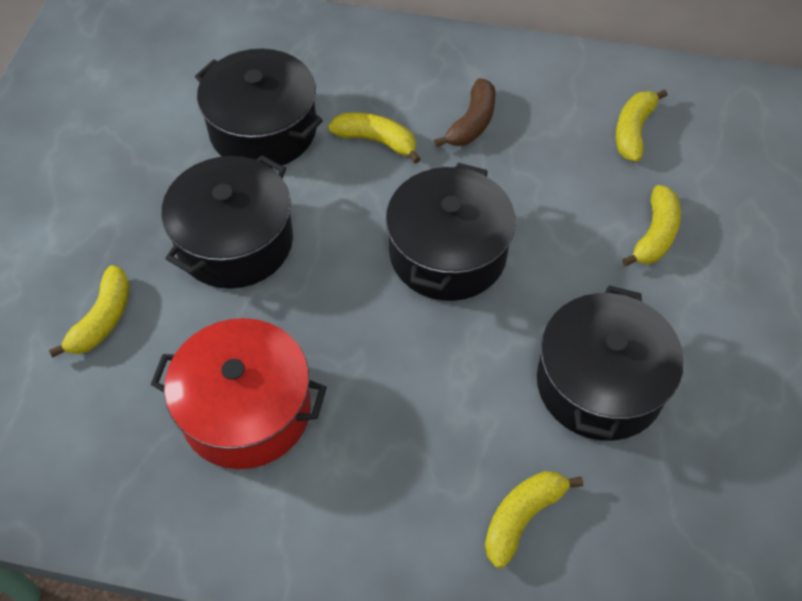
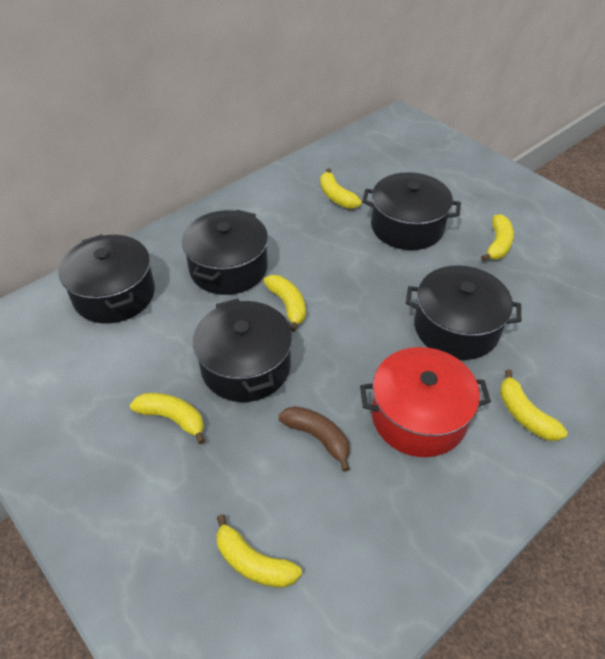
black pot: 4 -> 5
yellow banana: 5 -> 6

